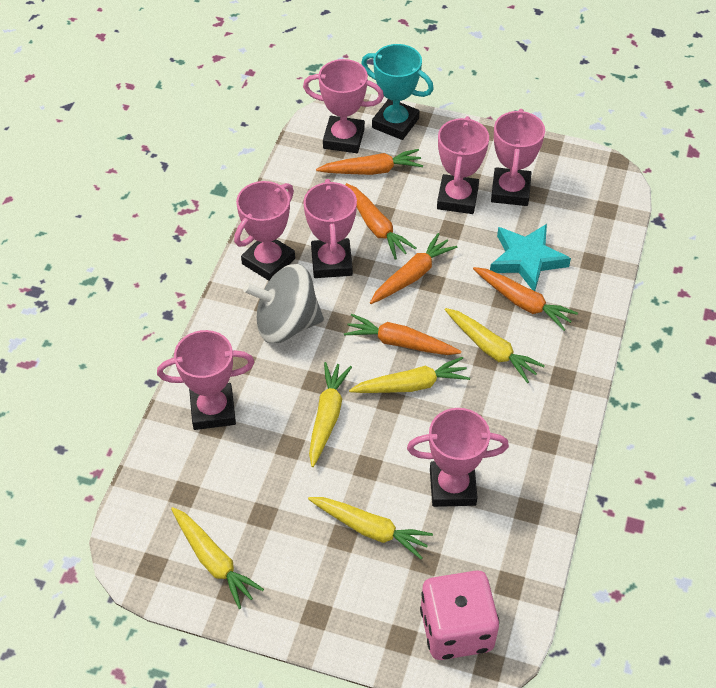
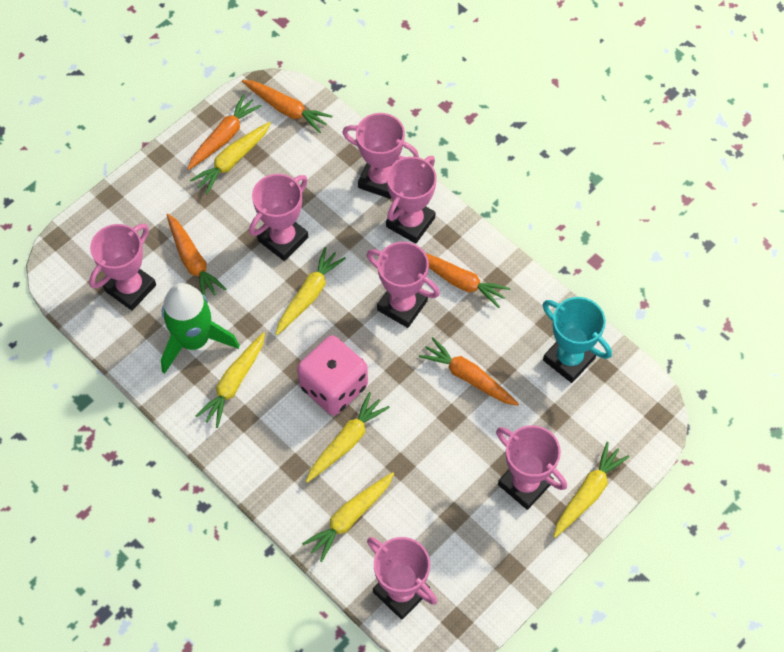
green rocket: 0 -> 1
grey spinning top: 1 -> 0
turquoise star: 1 -> 0
yellow carrot: 5 -> 6

